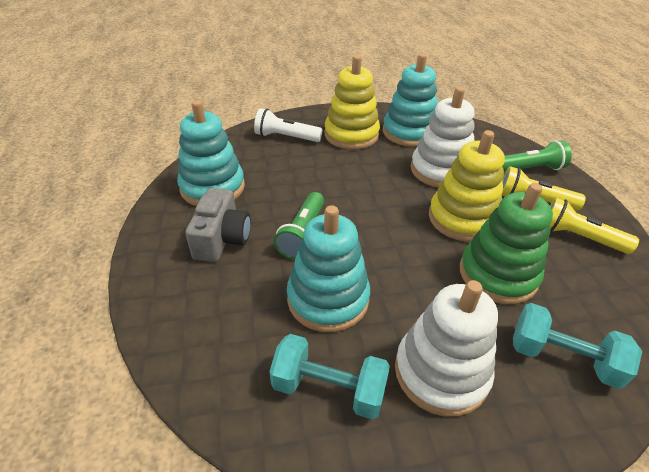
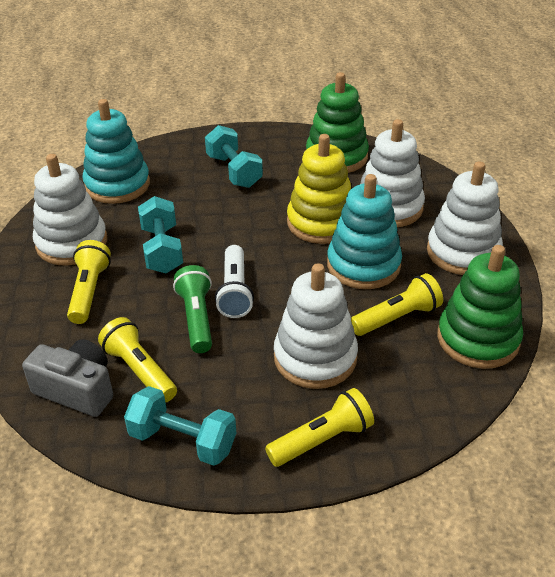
green flashlight: 2 -> 1
green stacking toy: 1 -> 2
turquoise dumbbell: 2 -> 3
turquoise stacking toy: 3 -> 2
white stacking toy: 2 -> 4
yellow flashlight: 2 -> 4
yellow stacking toy: 2 -> 1

